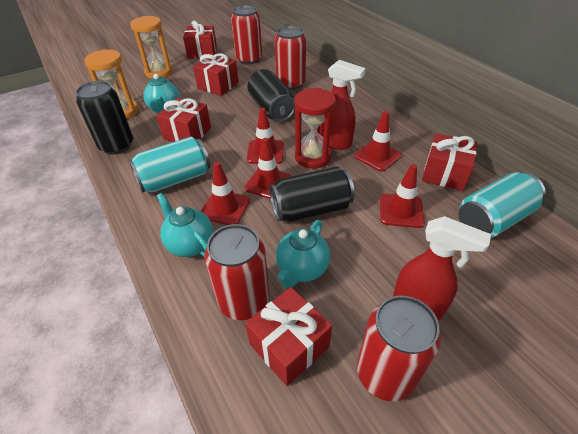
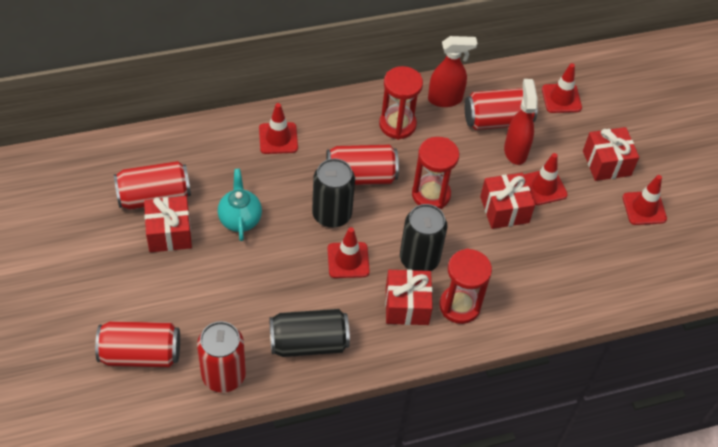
orange hourglass: 2 -> 0
red can: 4 -> 5
red gift: 5 -> 4
red hourglass: 1 -> 3
turquoise can: 2 -> 0
turquoise teapot: 3 -> 1

